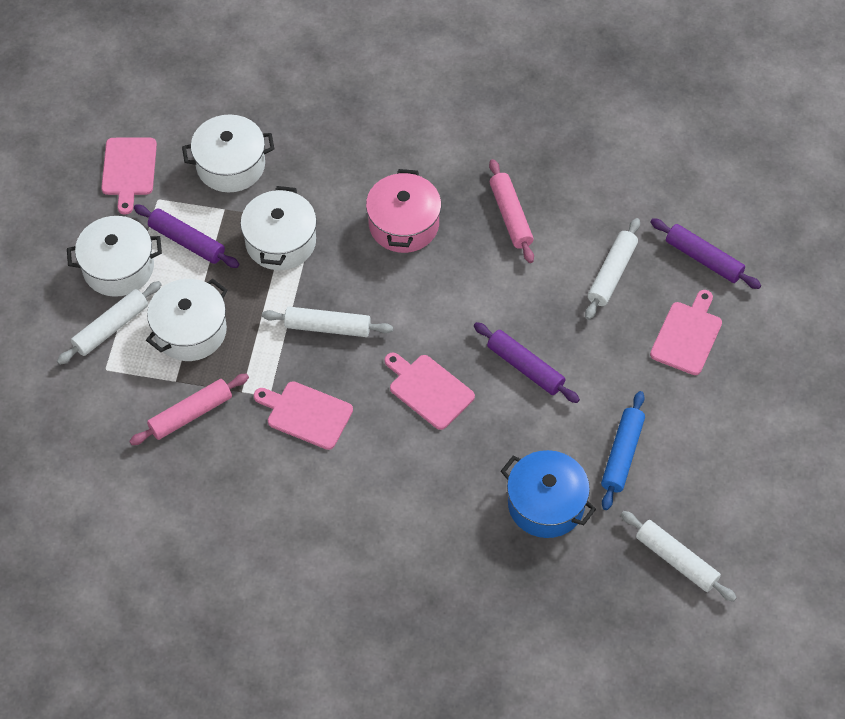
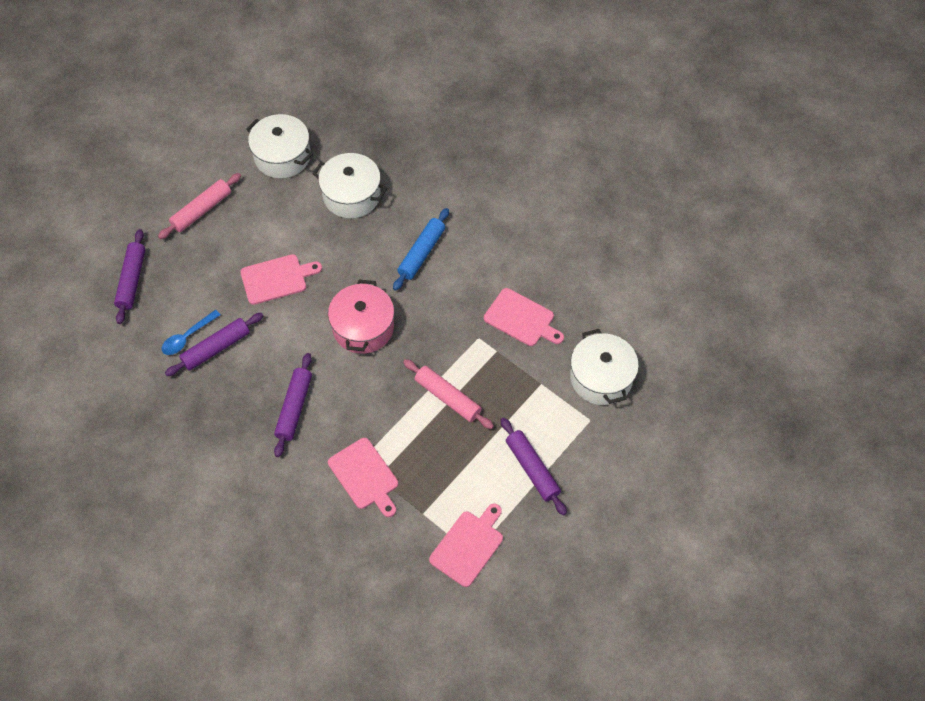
blue pot: 1 -> 0
blue spoon: 0 -> 1
purple rolling pin: 3 -> 4
white pot: 4 -> 3
white rolling pin: 4 -> 0

